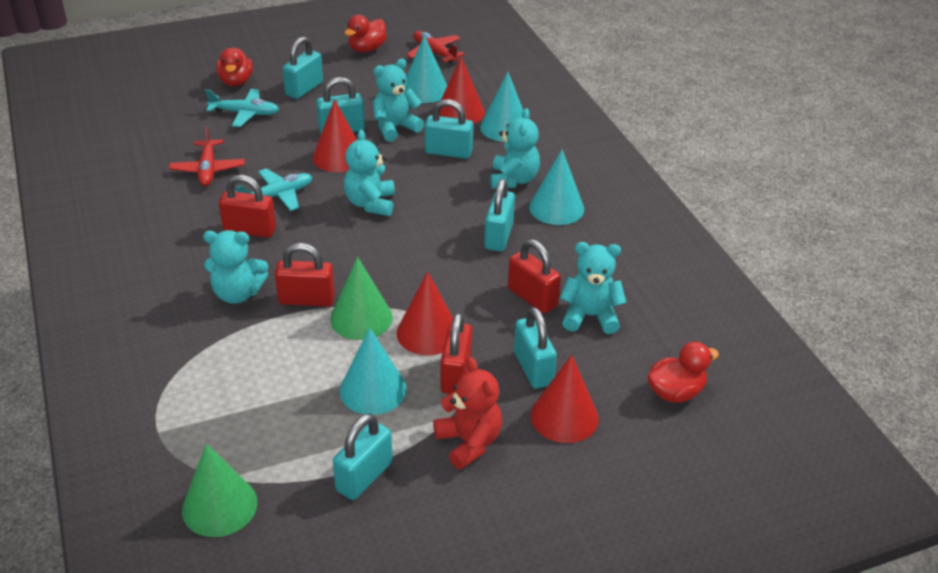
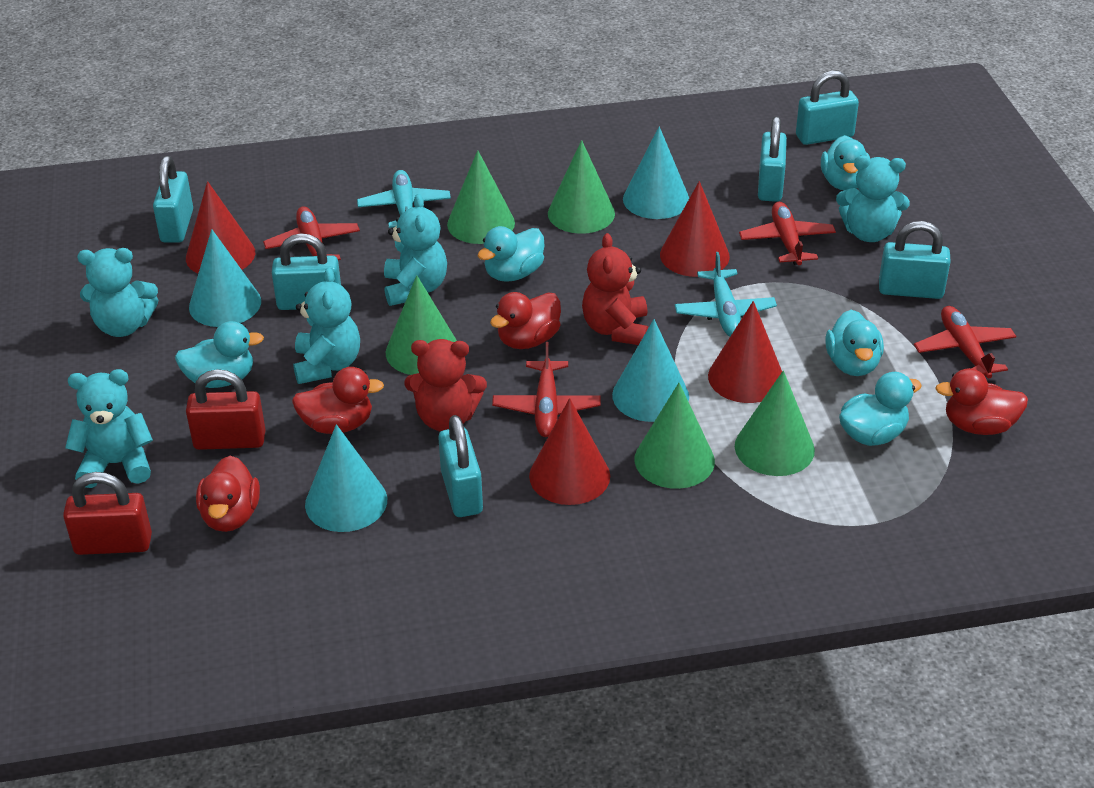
green cone: 2 -> 5
red duck: 3 -> 4
red padlock: 4 -> 2
red plane: 2 -> 4
red teddy bear: 1 -> 2
turquoise duck: 0 -> 5

